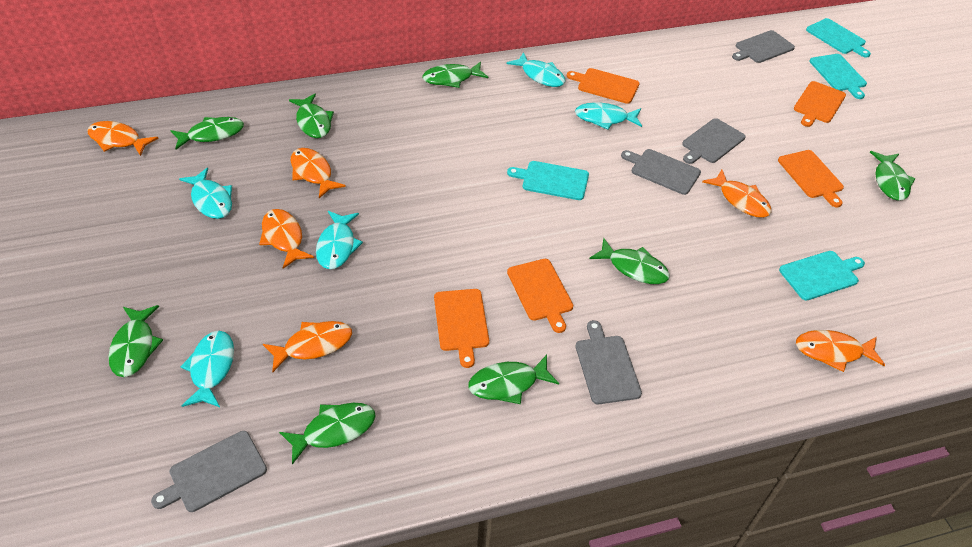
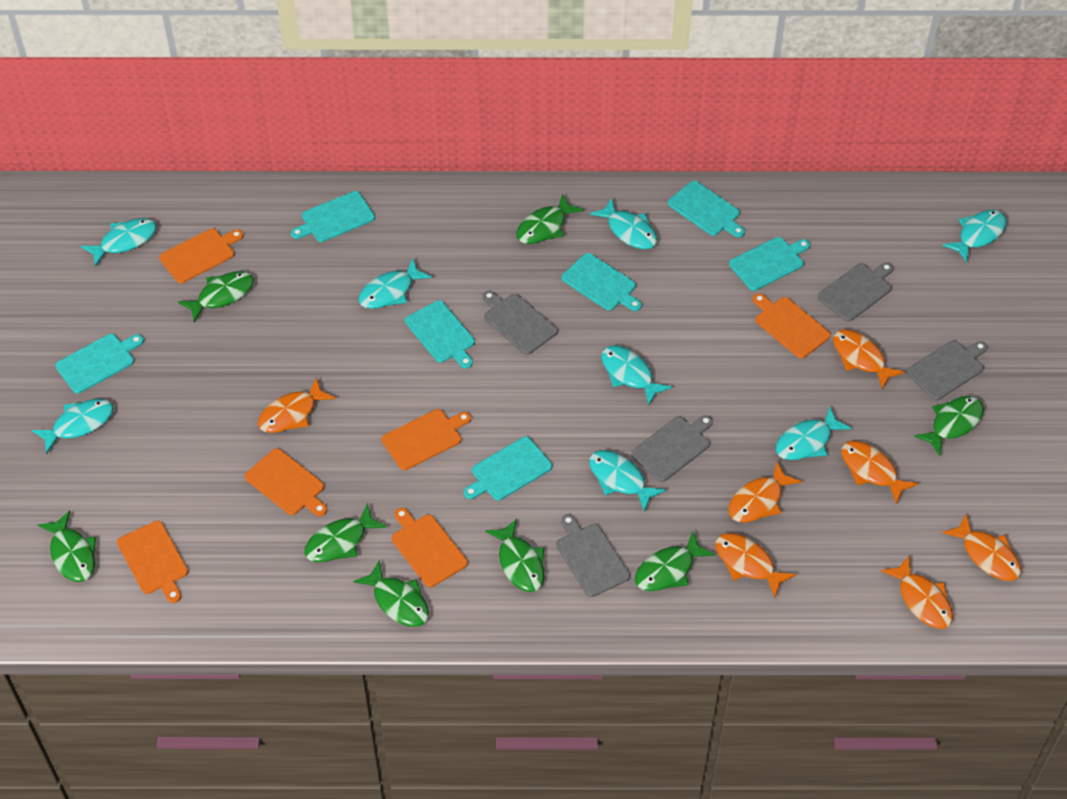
orange cutting board: 5 -> 6
orange fish: 6 -> 7
turquoise cutting board: 4 -> 7
turquoise fish: 5 -> 8

